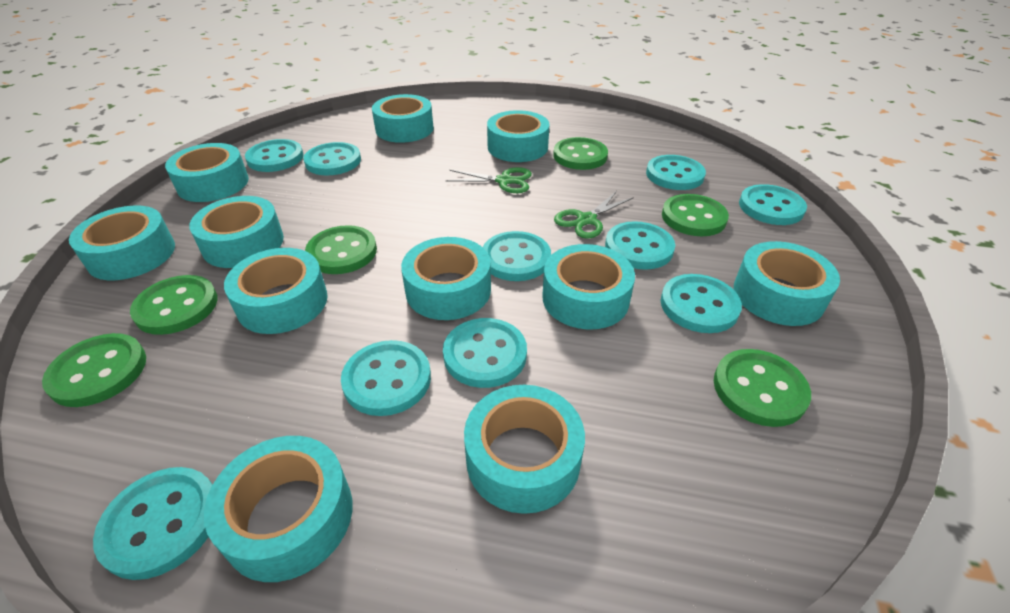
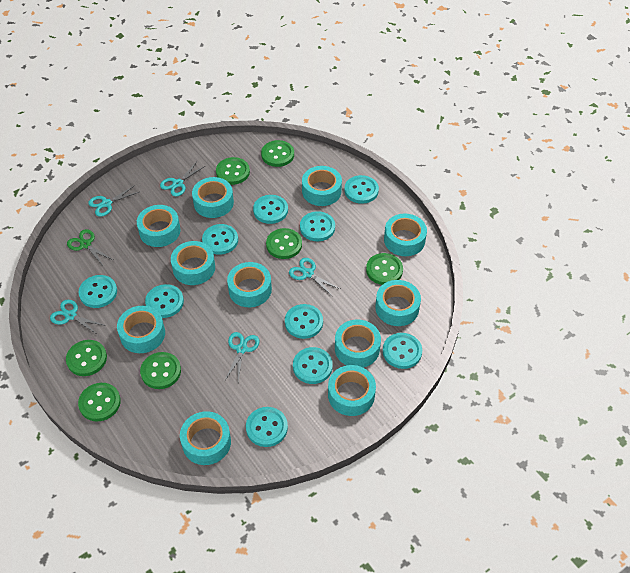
green button: 6 -> 7
green scissors: 2 -> 1
turquoise scissors: 0 -> 5

